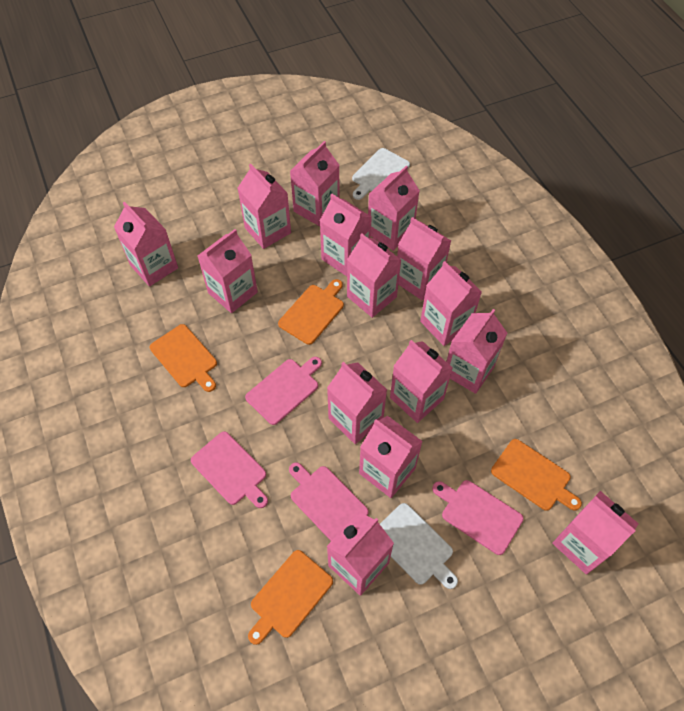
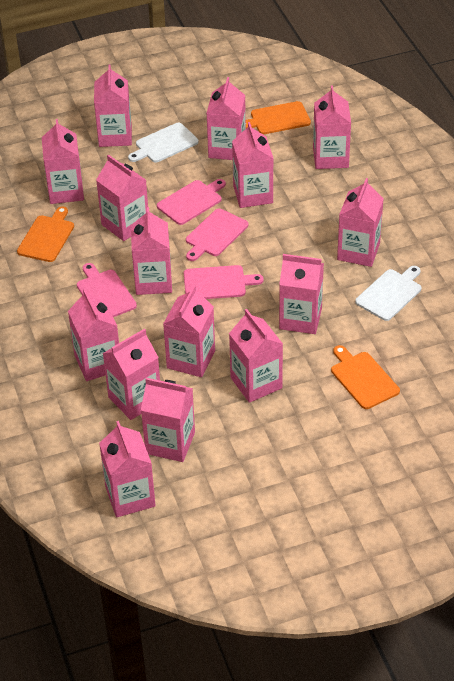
orange cutting board: 4 -> 3

